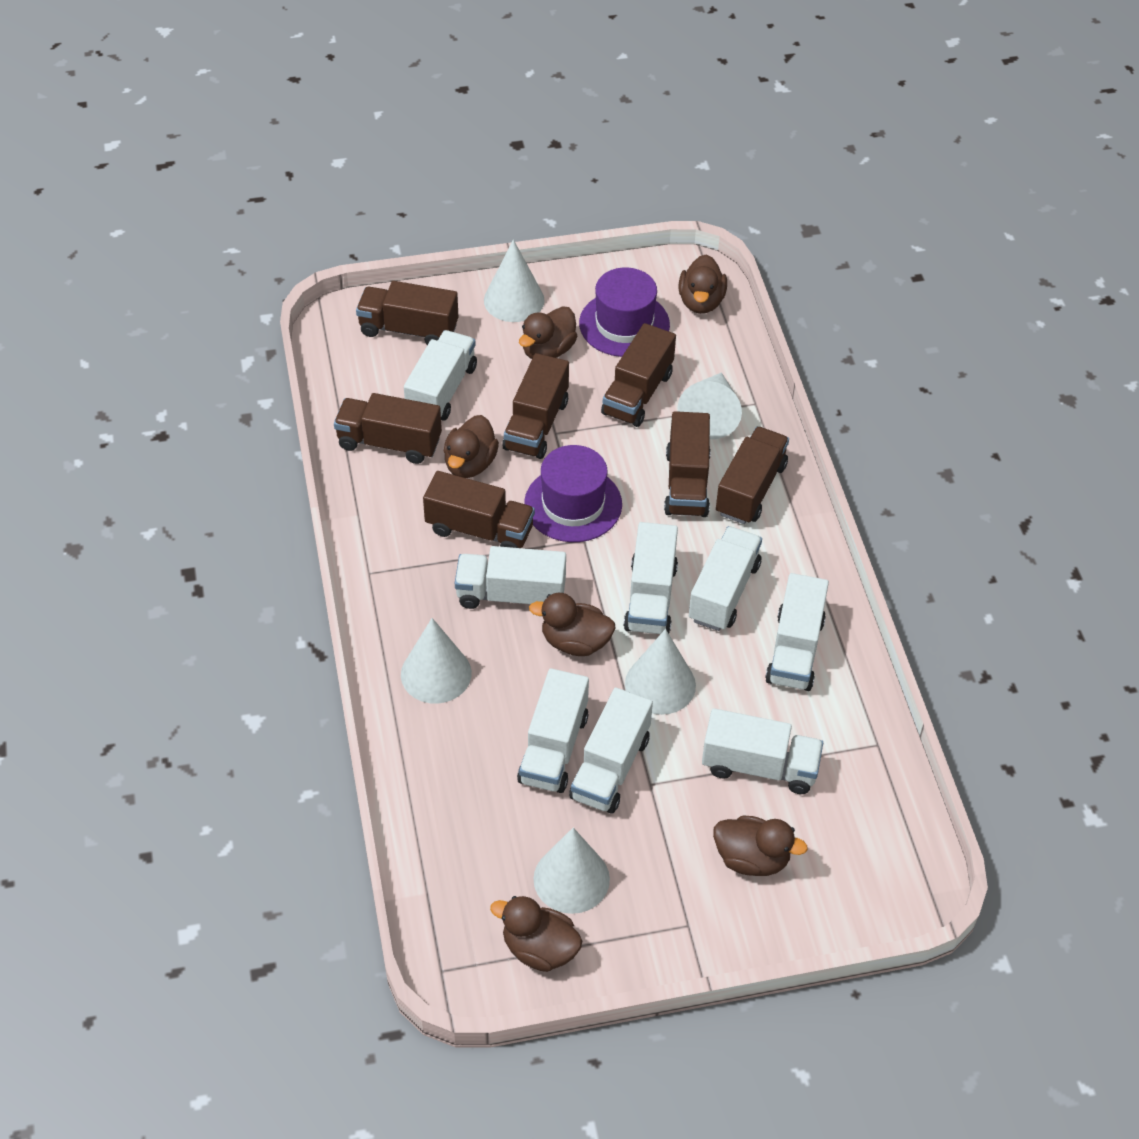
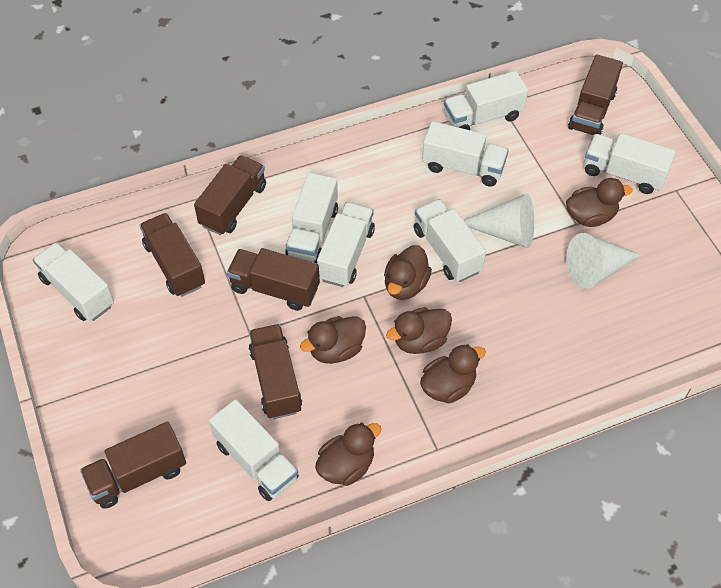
brown truck: 7 -> 6
purple hat: 2 -> 0
white cone: 5 -> 2

